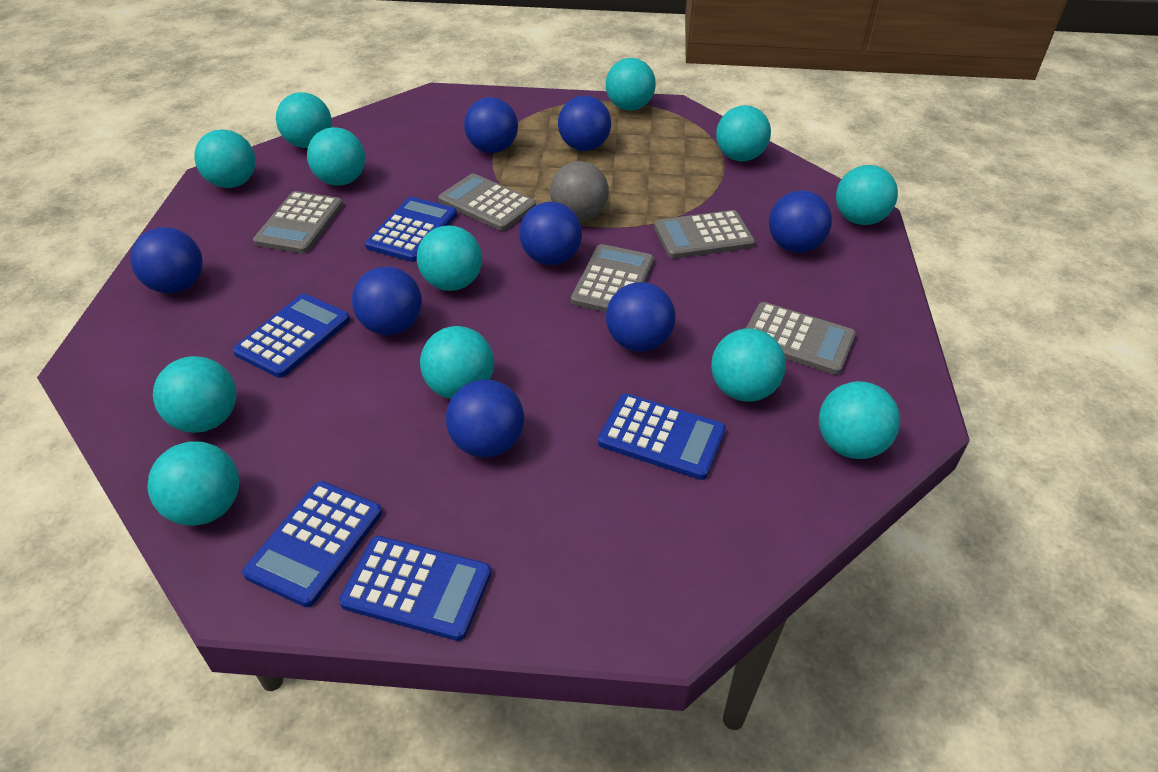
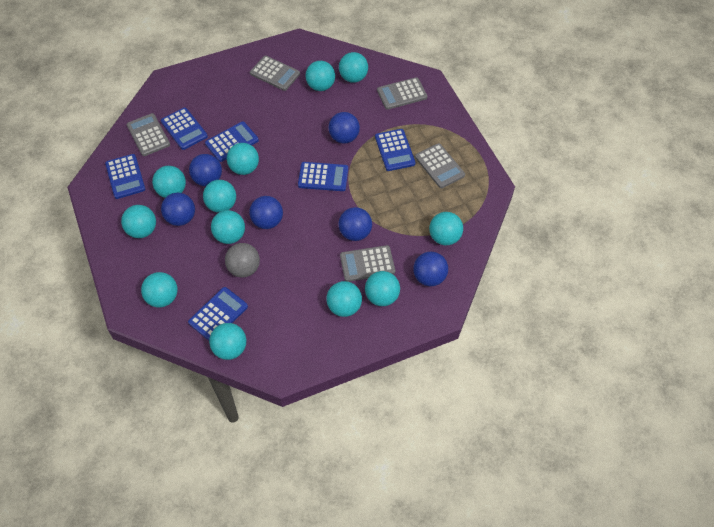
blue ball: 8 -> 6
blue calculator: 5 -> 6

